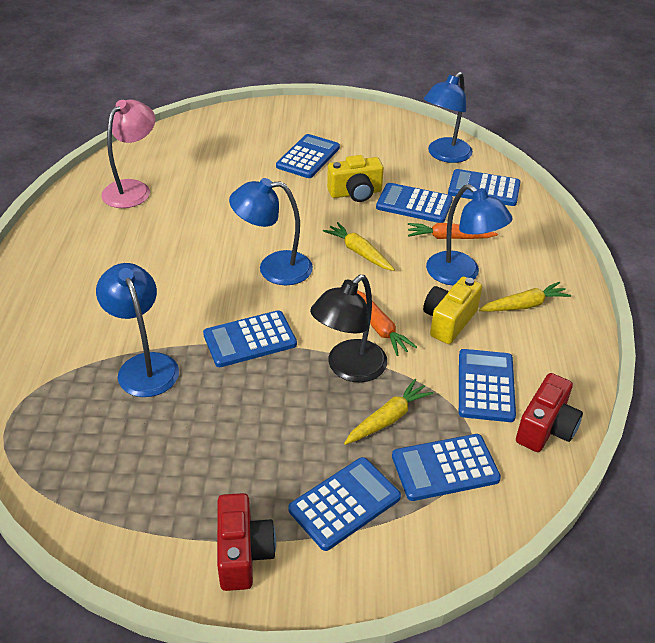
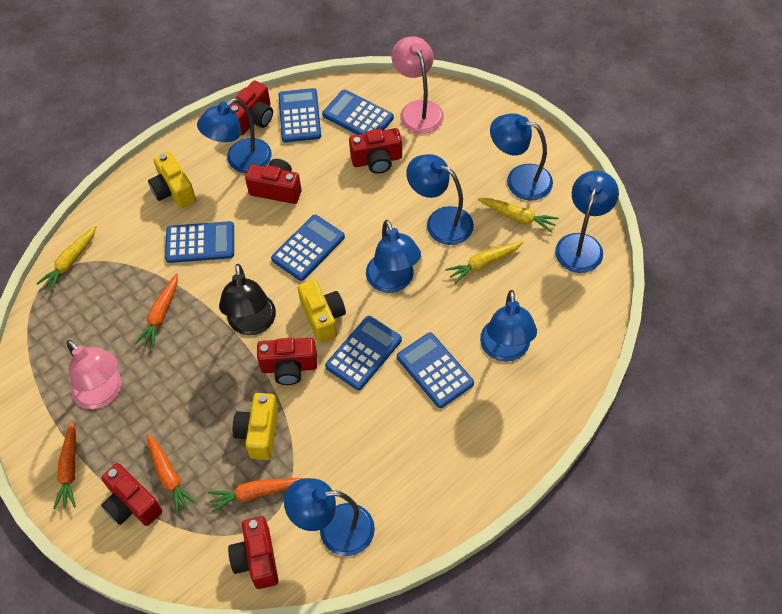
blue calculator: 7 -> 6
blue lamp: 4 -> 7
orange carrot: 2 -> 4
pink lamp: 1 -> 2
red camera: 2 -> 6
yellow camera: 2 -> 3

